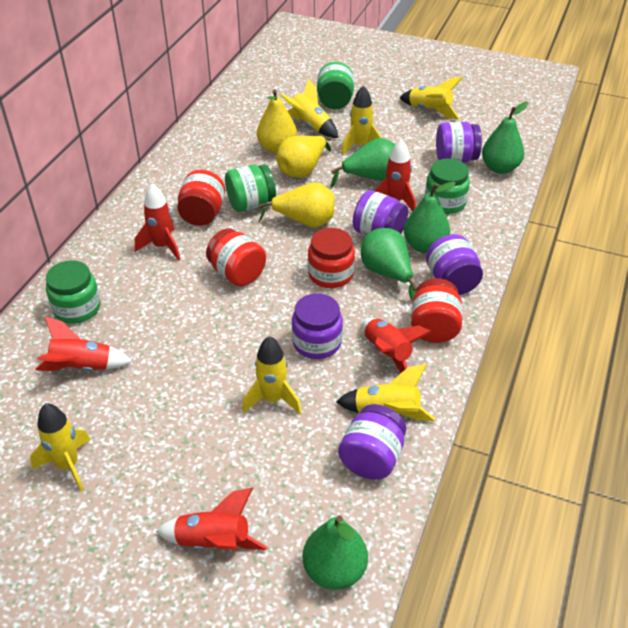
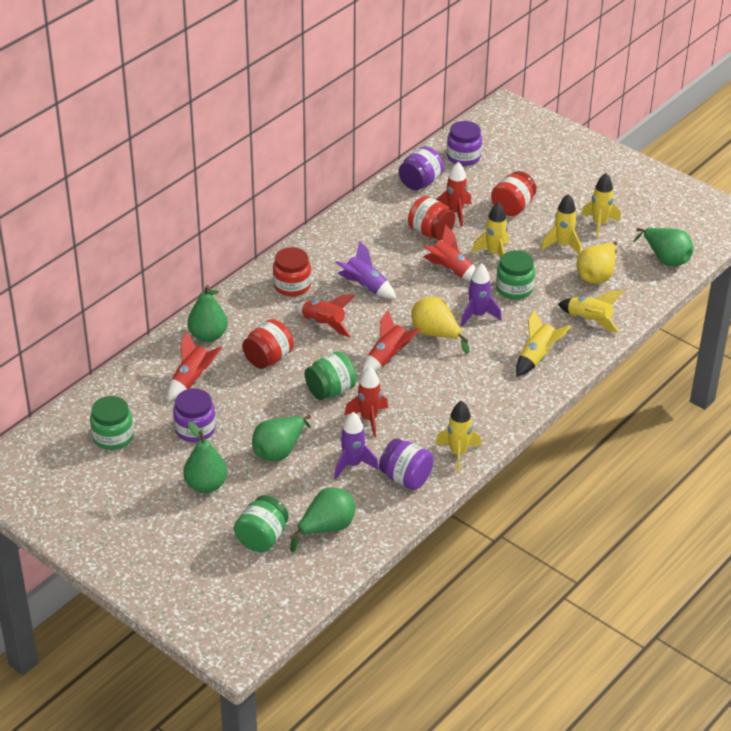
purple jar: 5 -> 4
purple rocket: 0 -> 3
red rocket: 5 -> 6
yellow pear: 3 -> 2

